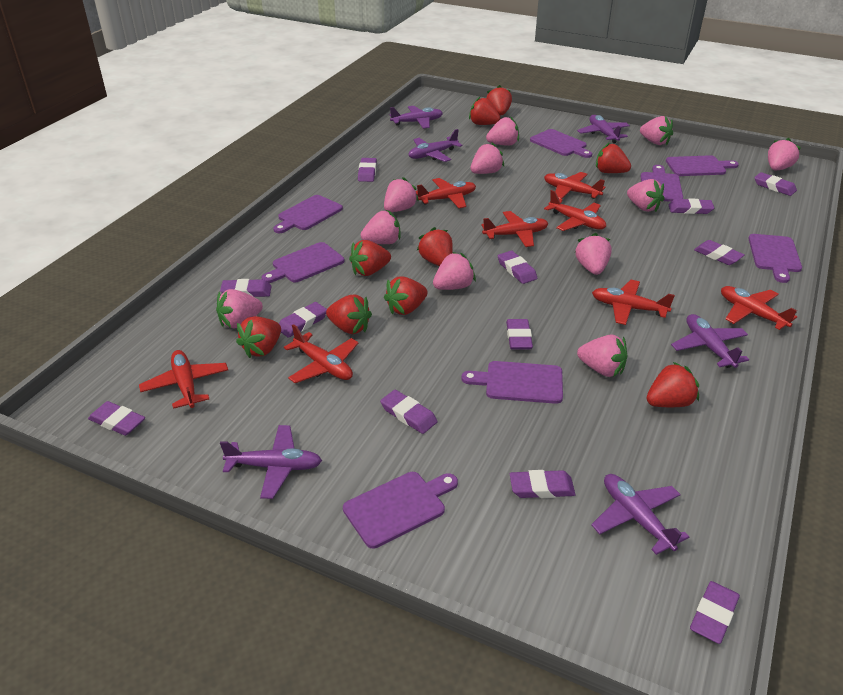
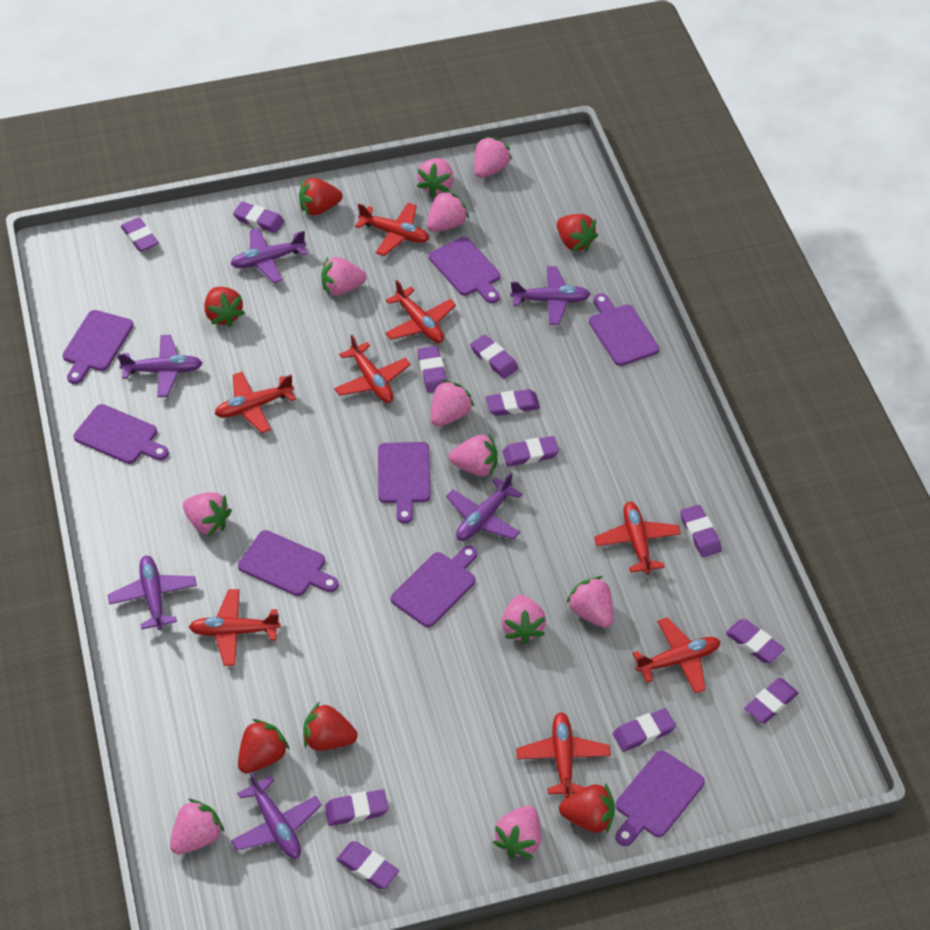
red strawberry: 9 -> 6

